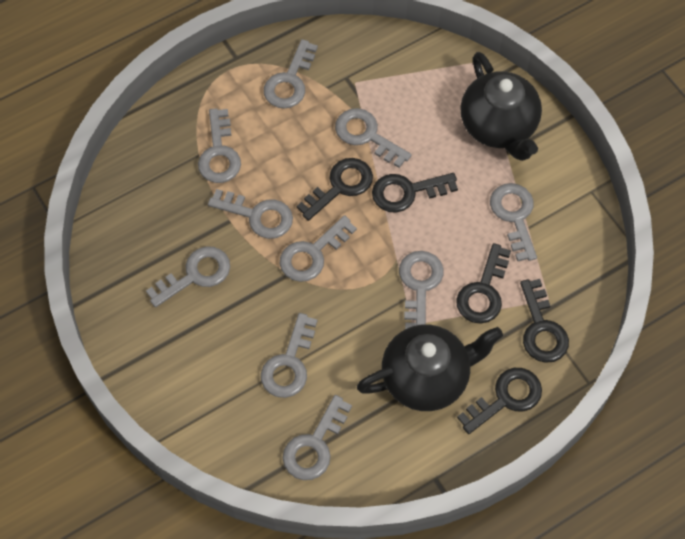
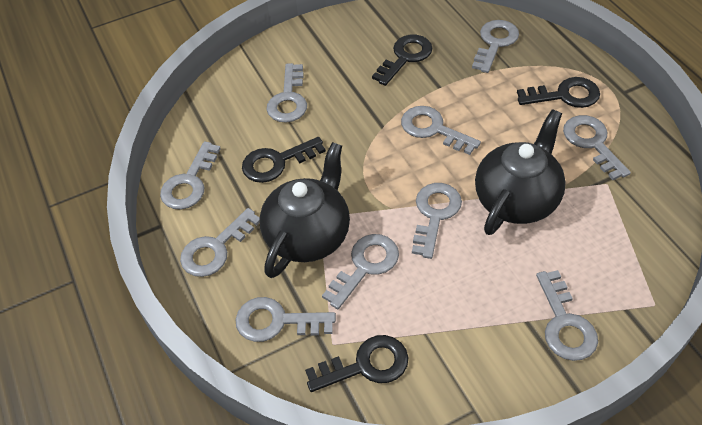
black key: 5 -> 4

